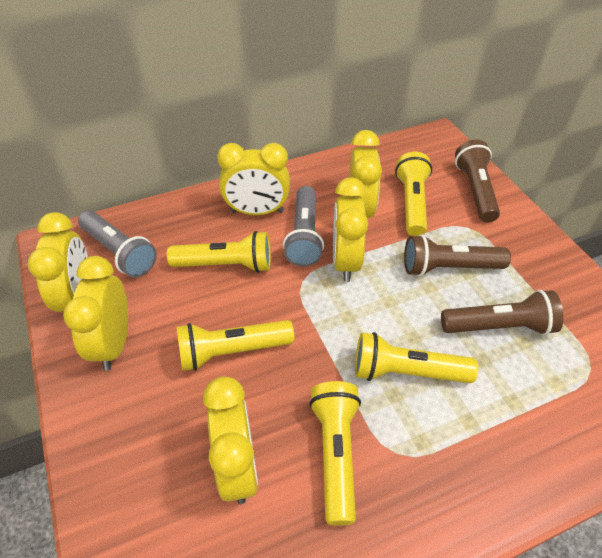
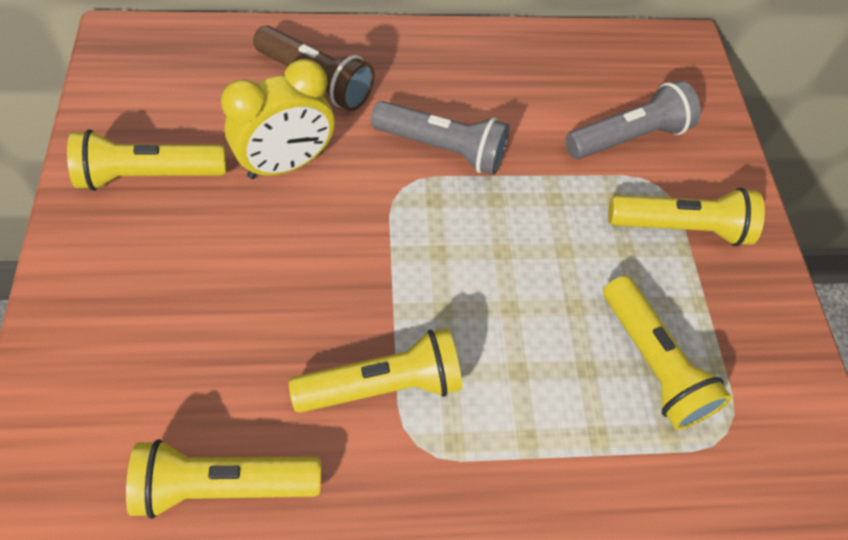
brown flashlight: 3 -> 1
yellow clock: 6 -> 1

